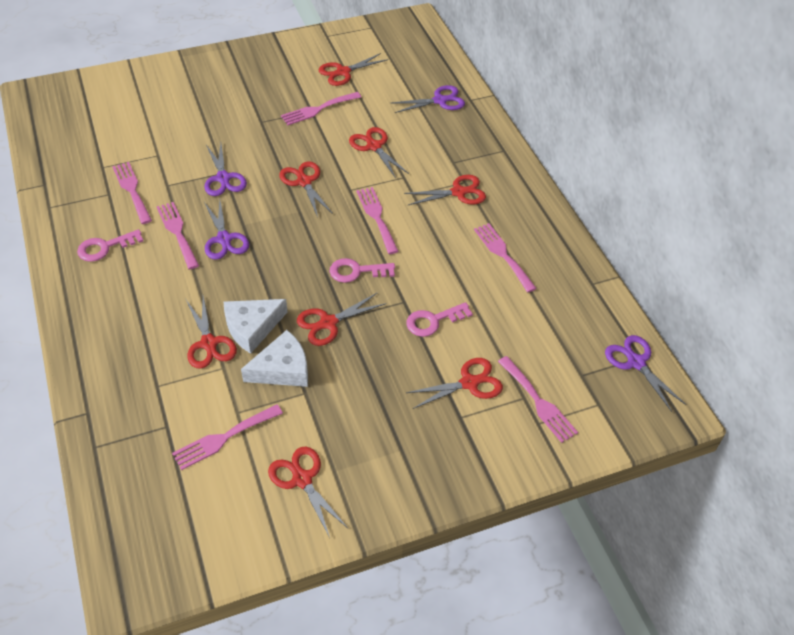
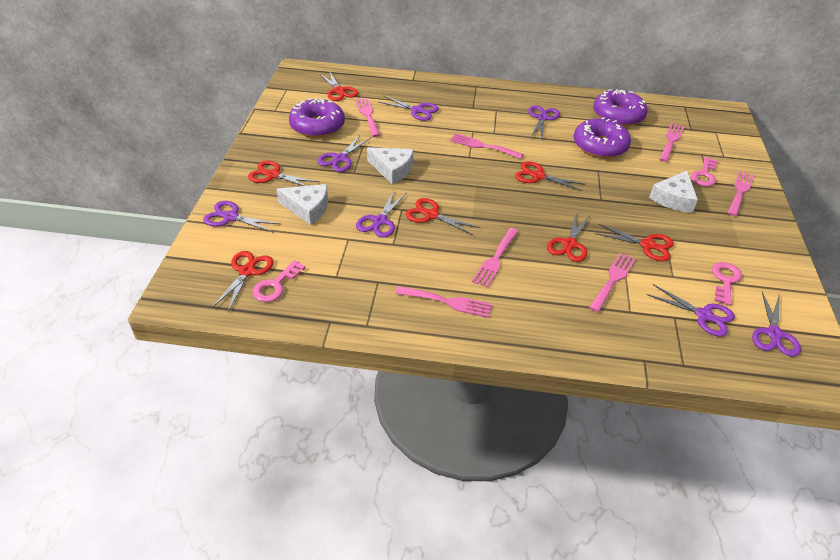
purple donut: 0 -> 3
purple scissors: 4 -> 7
red scissors: 8 -> 7
white cheese: 2 -> 3

